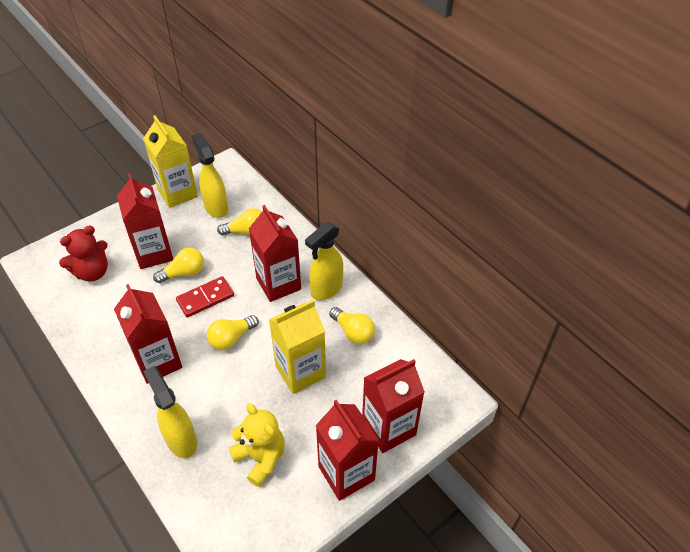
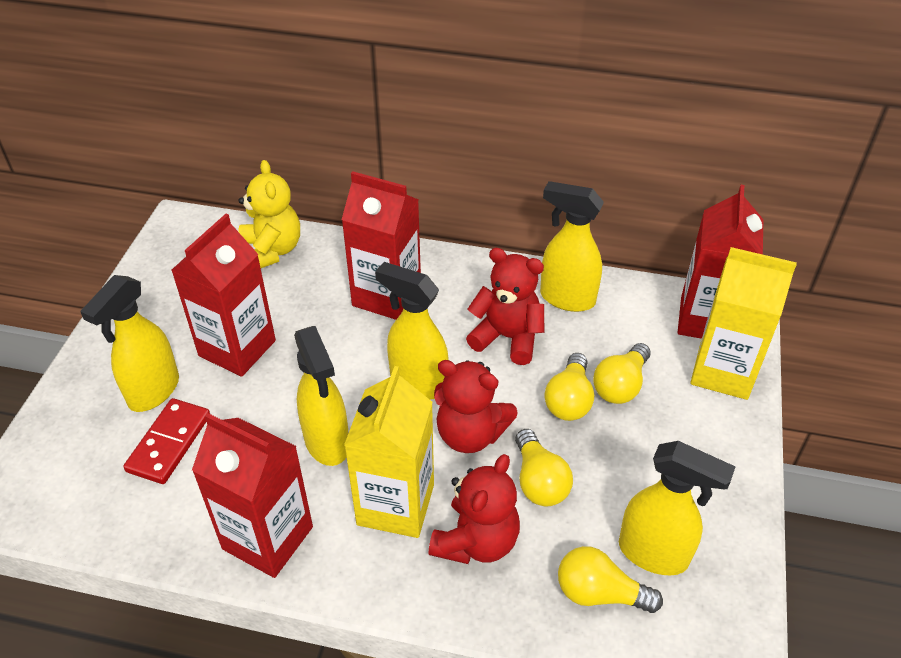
red carton: 5 -> 4
red teddy bear: 1 -> 3
yellow spray bottle: 3 -> 5

